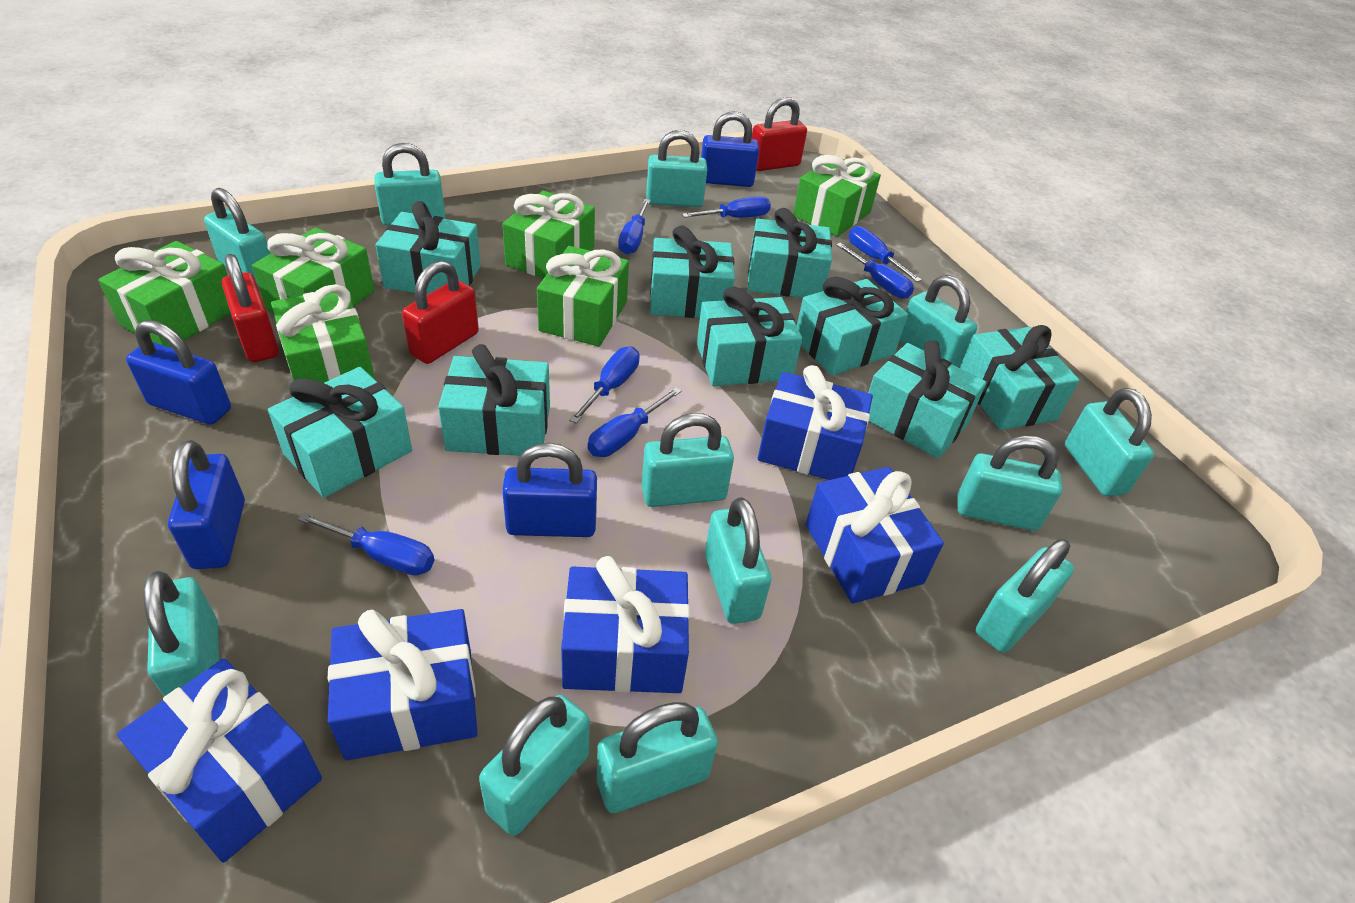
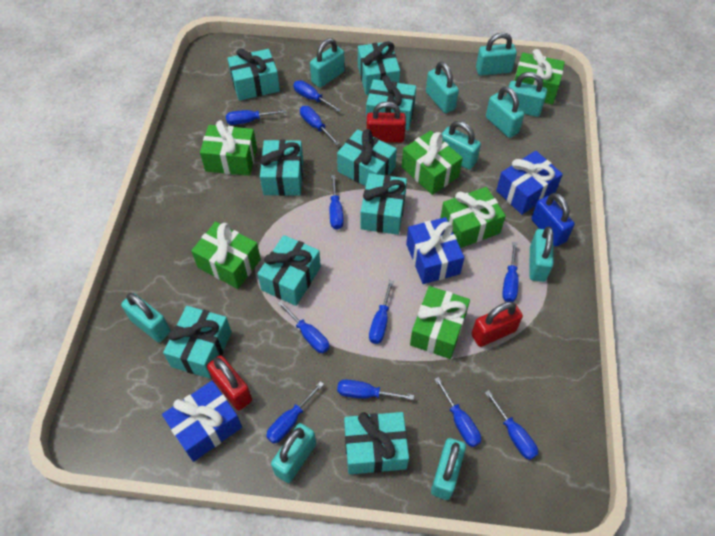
blue gift: 5 -> 3
blue padlock: 4 -> 1
blue screwdriver: 7 -> 11
turquoise padlock: 12 -> 10

